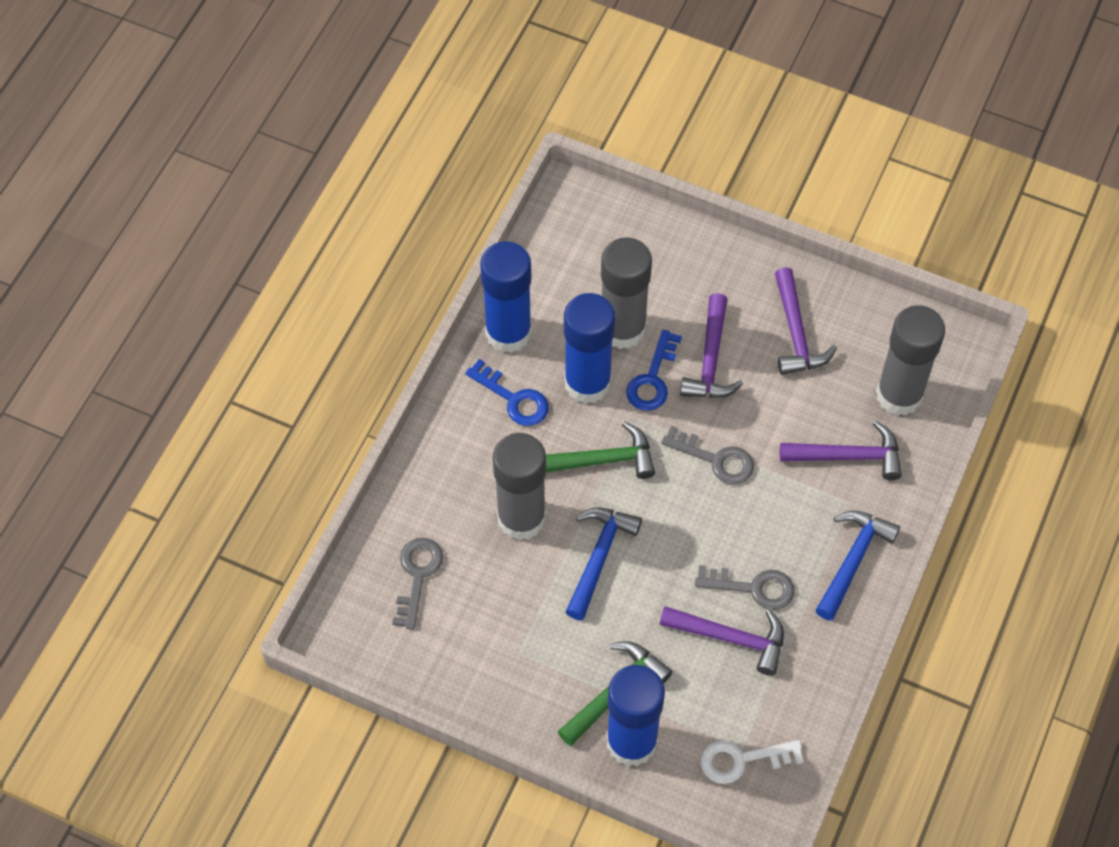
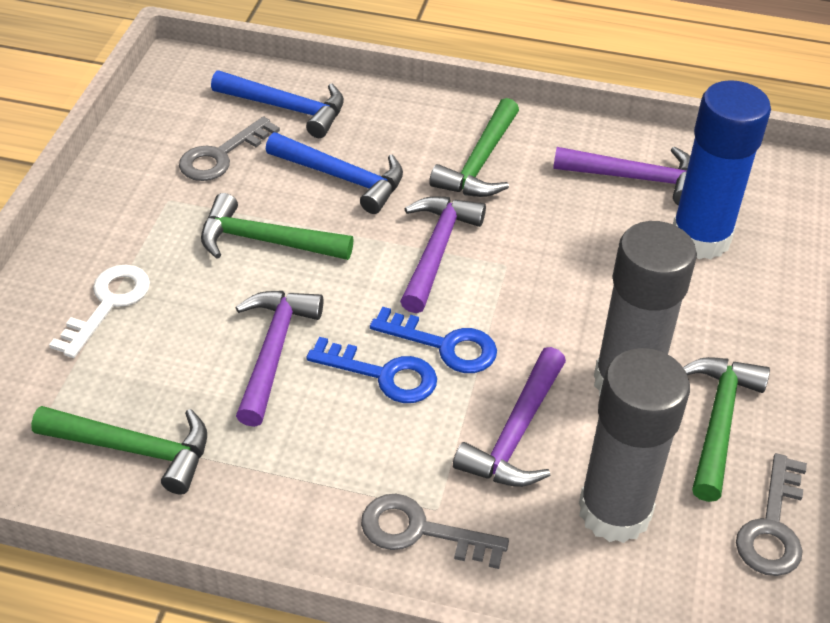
blue glue stick: 3 -> 1
green hammer: 2 -> 4
grey glue stick: 3 -> 2

